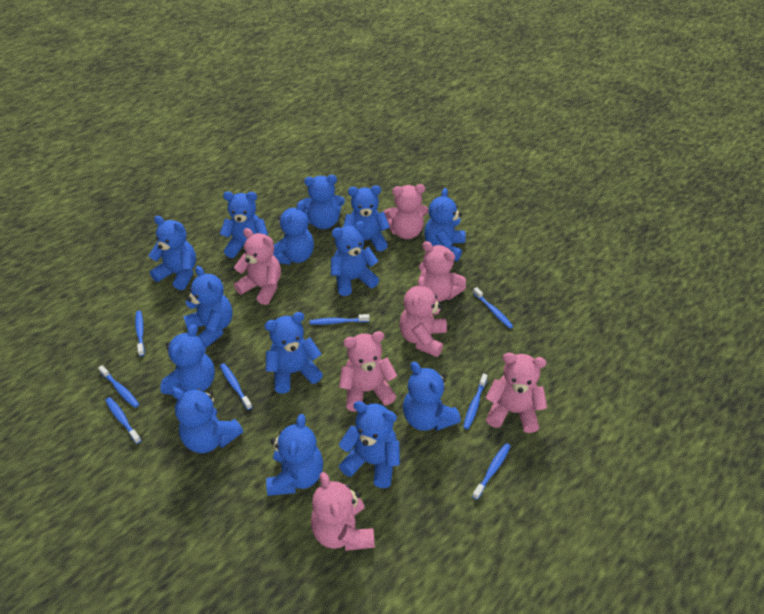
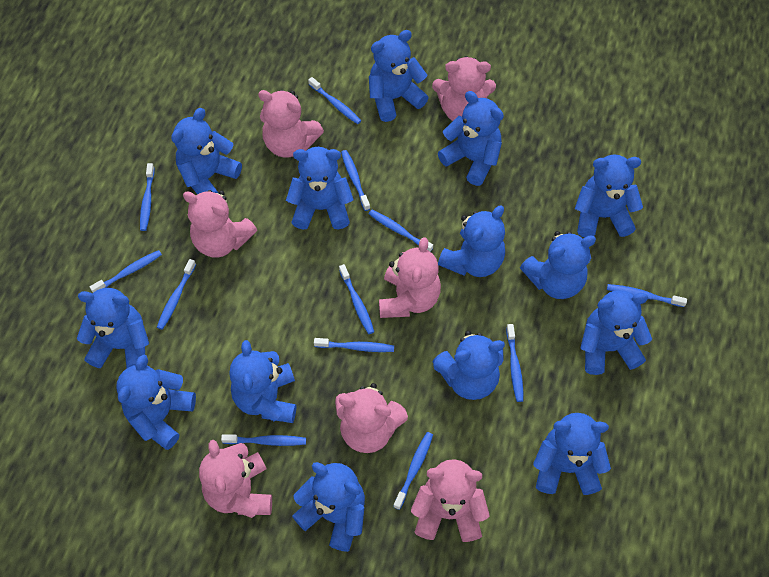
blue toothbrush: 8 -> 12

